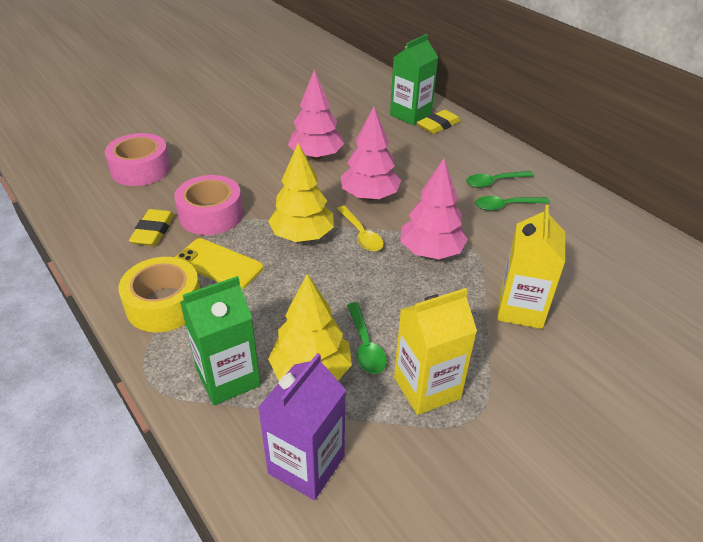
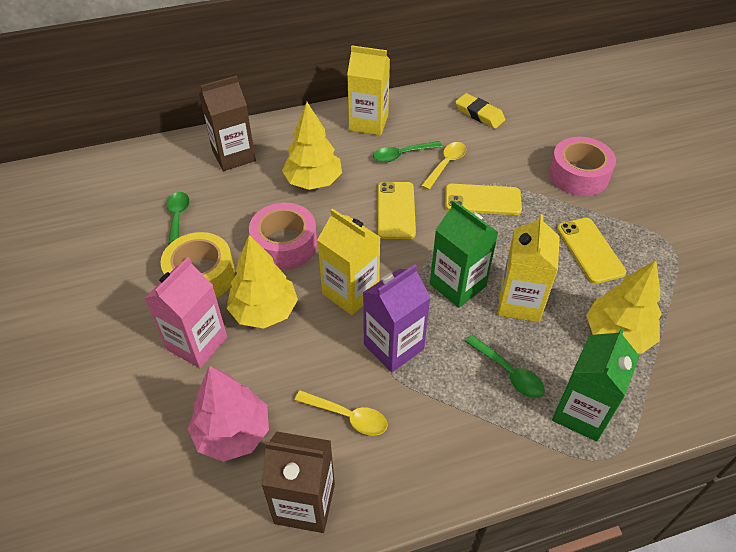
brown carton: 0 -> 2
pink carton: 0 -> 1
pink tree: 3 -> 1
yellow carton: 2 -> 3
yellow eraser: 2 -> 1
yellow phone: 1 -> 3
yellow spoon: 1 -> 2
yellow tree: 2 -> 3

